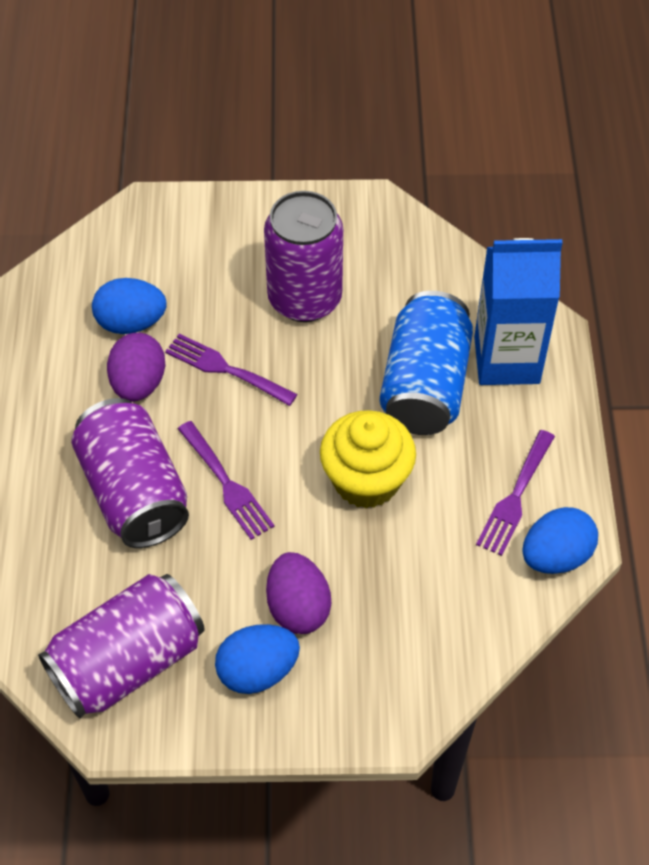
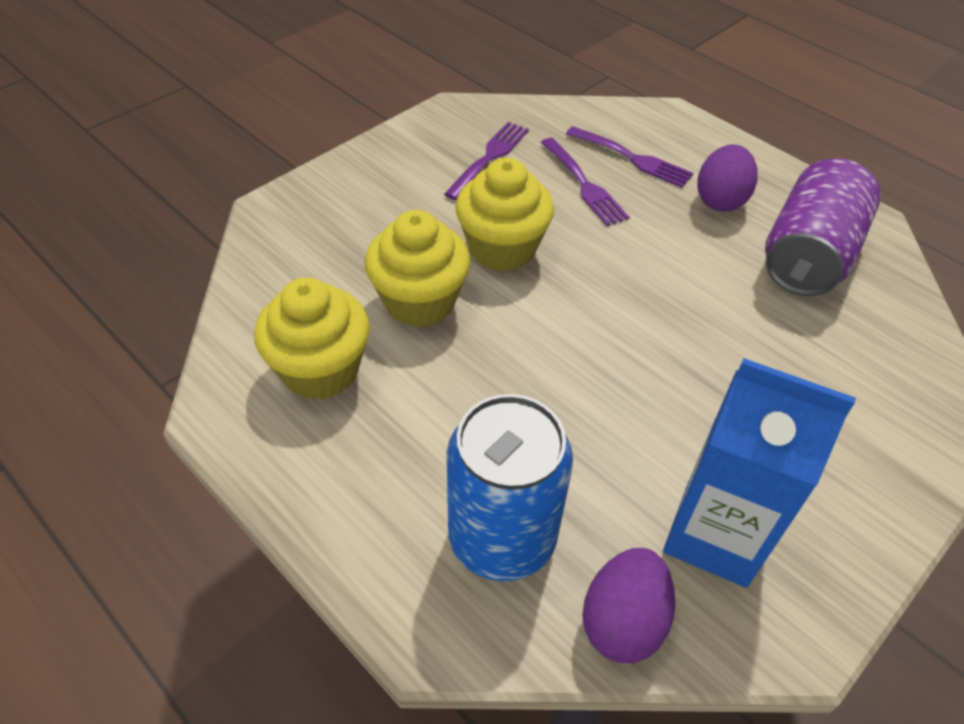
blue egg: 3 -> 0
purple can: 3 -> 1
yellow cupcake: 1 -> 3

